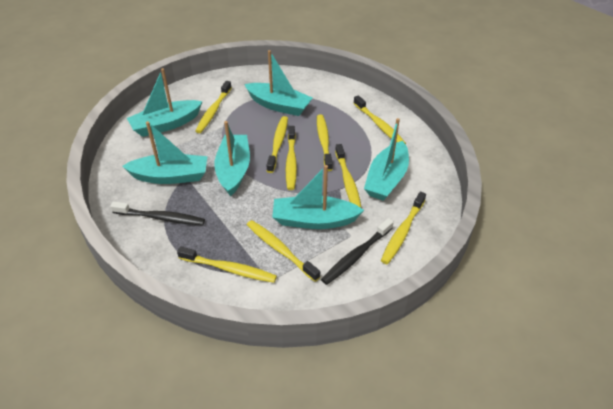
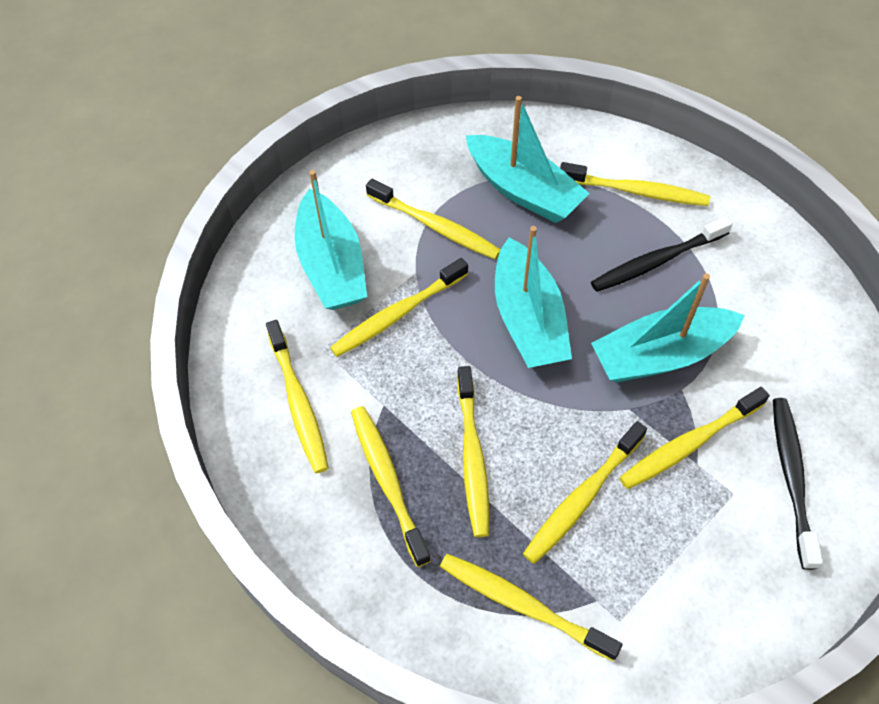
turquoise boat: 6 -> 4

